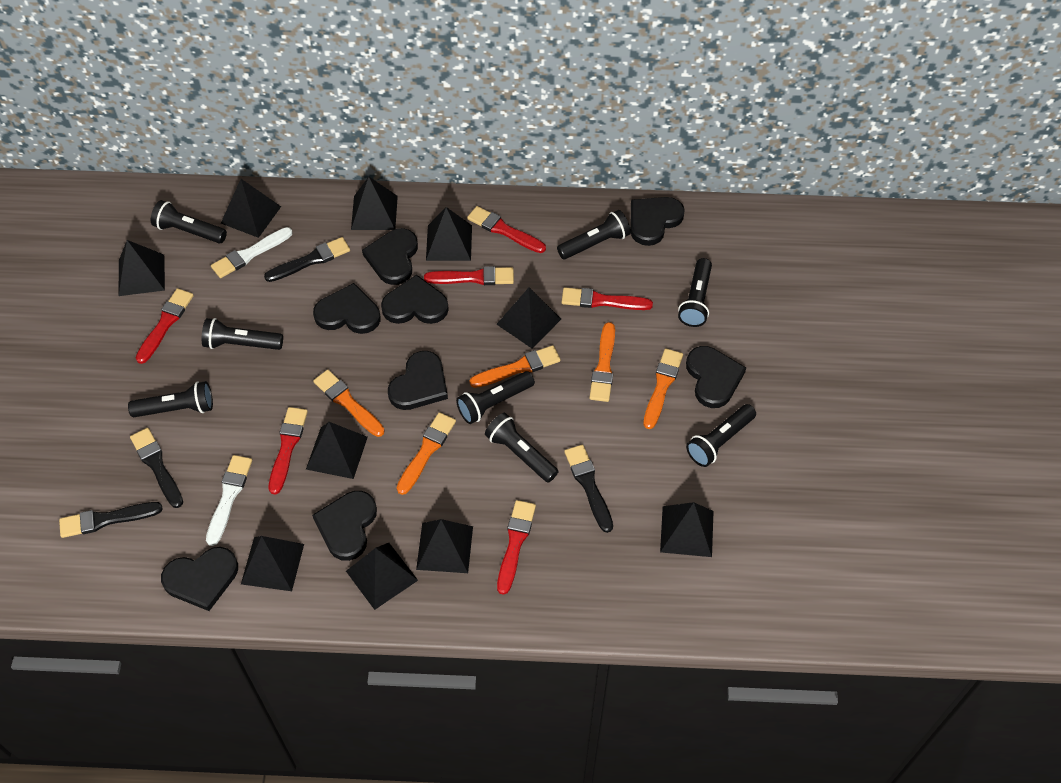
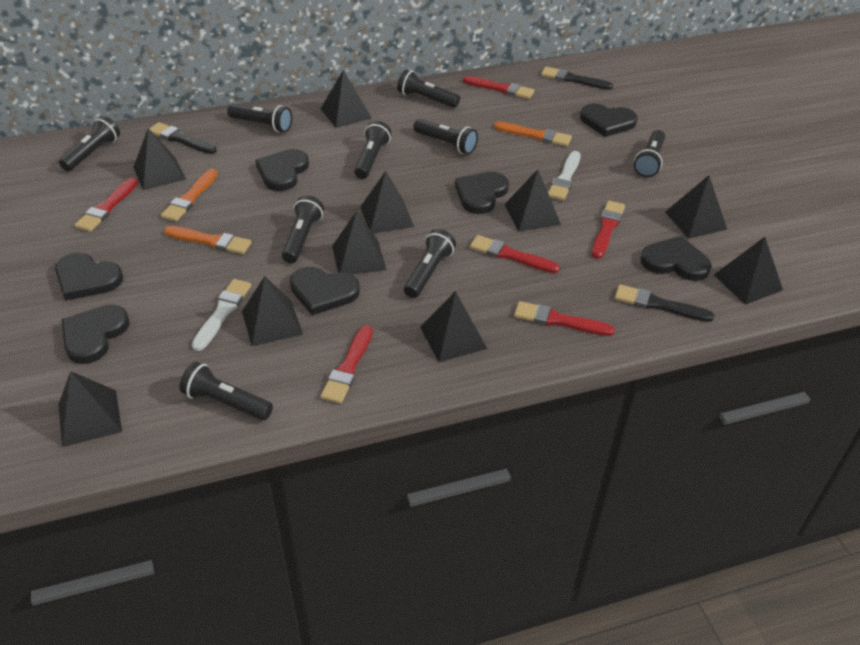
black brush: 4 -> 3
black flashlight: 8 -> 9
black heart: 8 -> 7
orange brush: 5 -> 3

